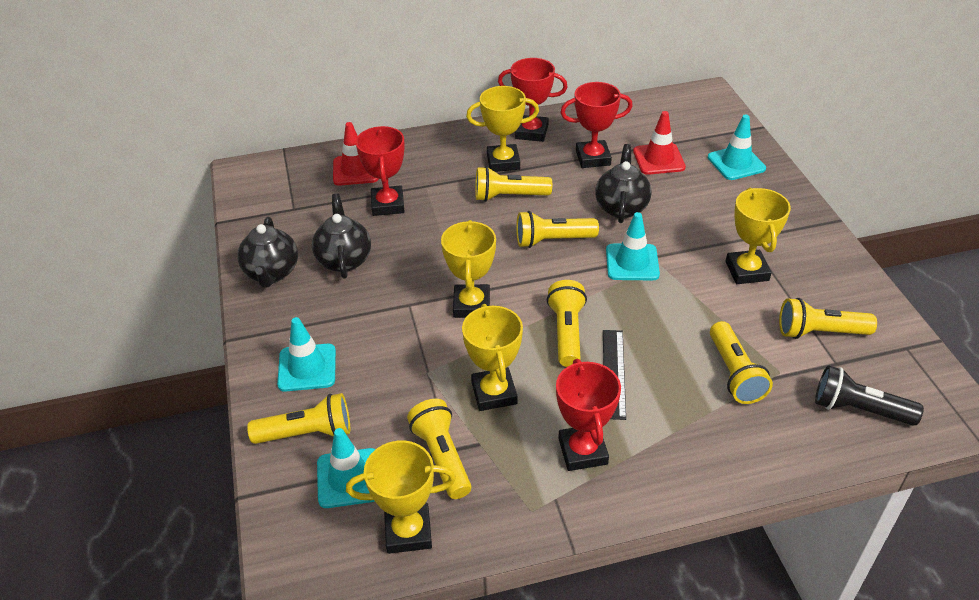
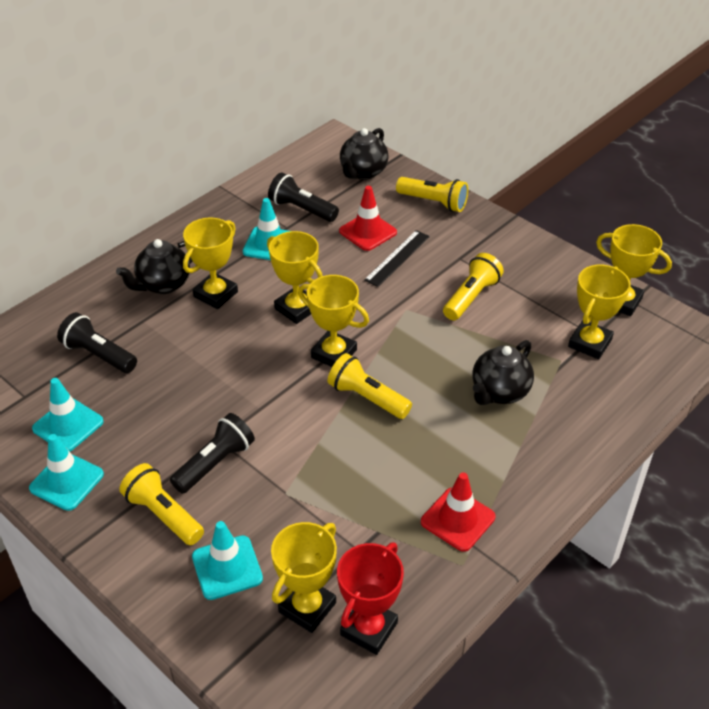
black flashlight: 1 -> 3
red trophy: 4 -> 1
yellow flashlight: 7 -> 4
yellow trophy: 5 -> 6

